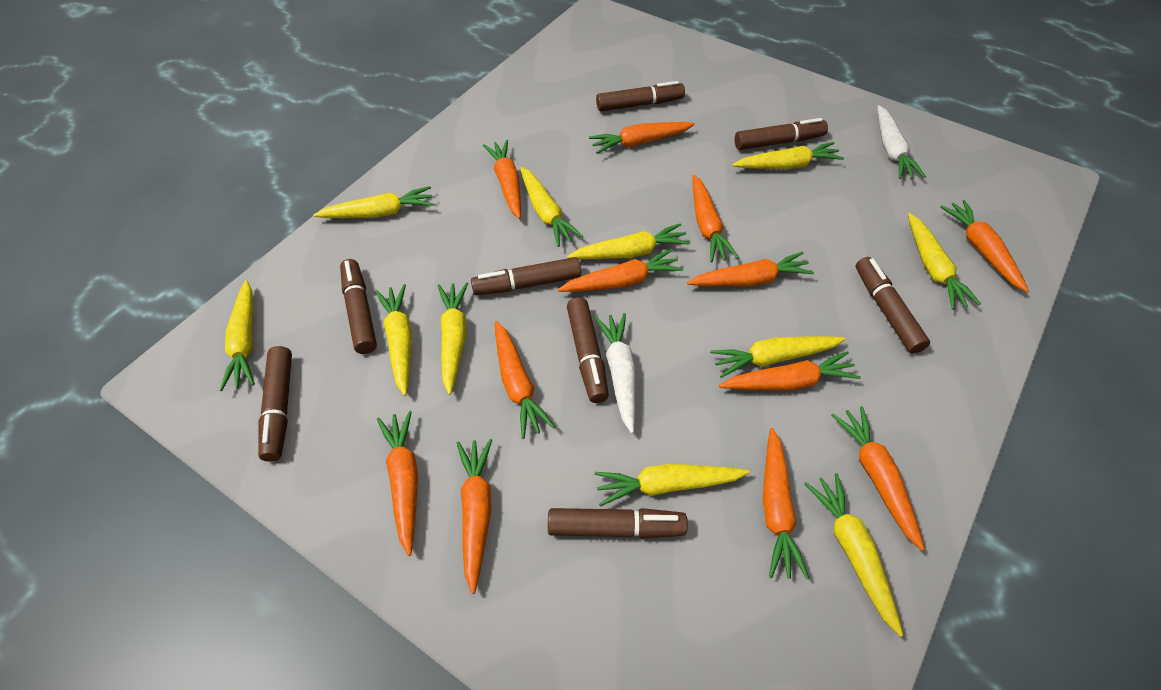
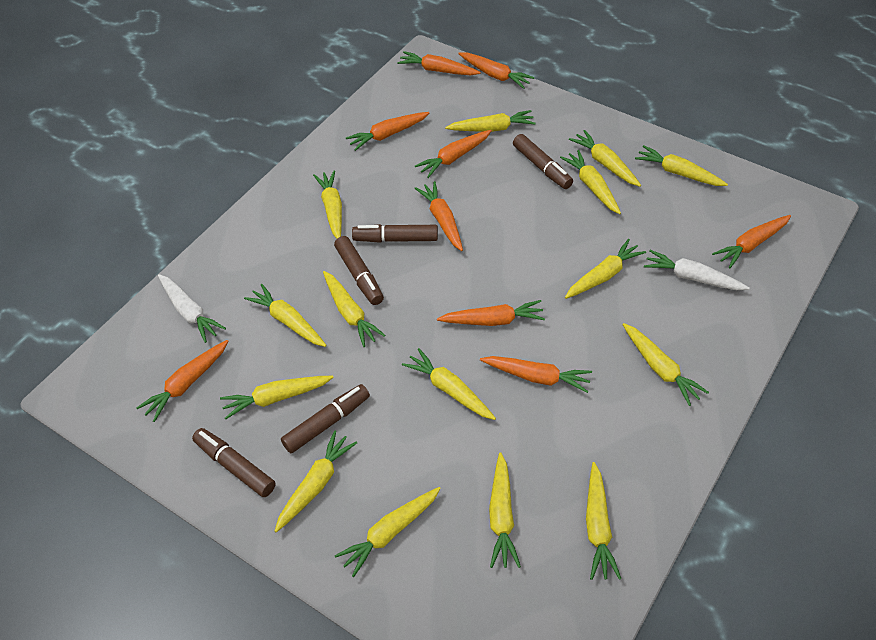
brown marker: 8 -> 5
orange carrot: 12 -> 9
yellow carrot: 11 -> 15

